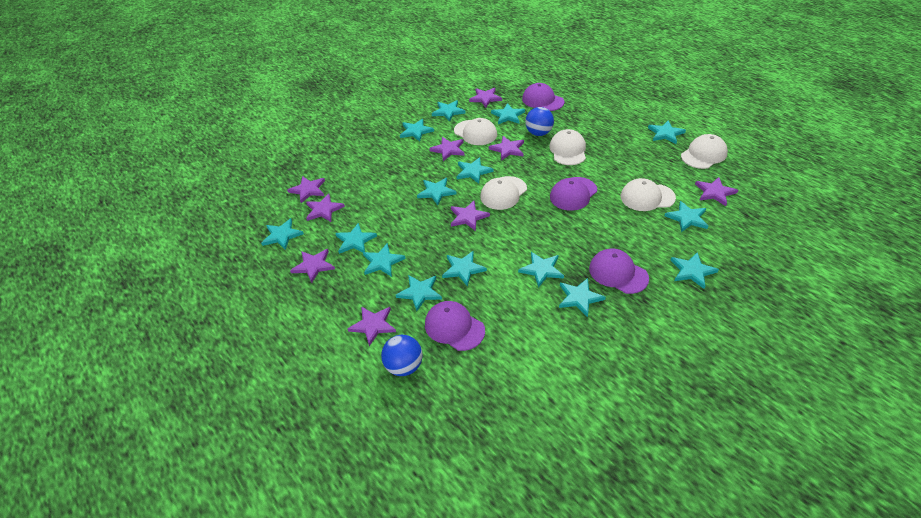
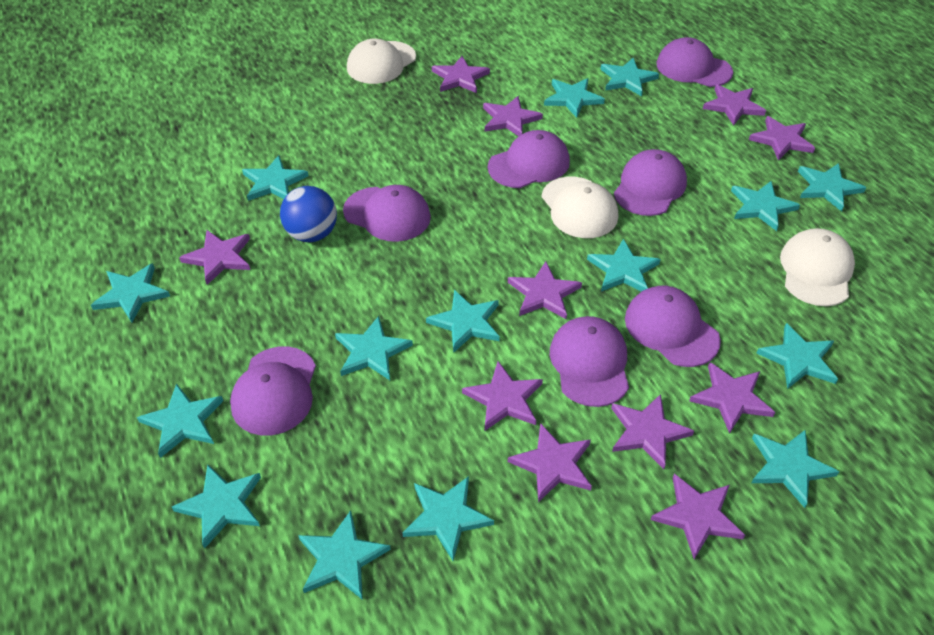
blue ball: 2 -> 1
purple cap: 4 -> 7
purple star: 9 -> 11
white cap: 5 -> 3

